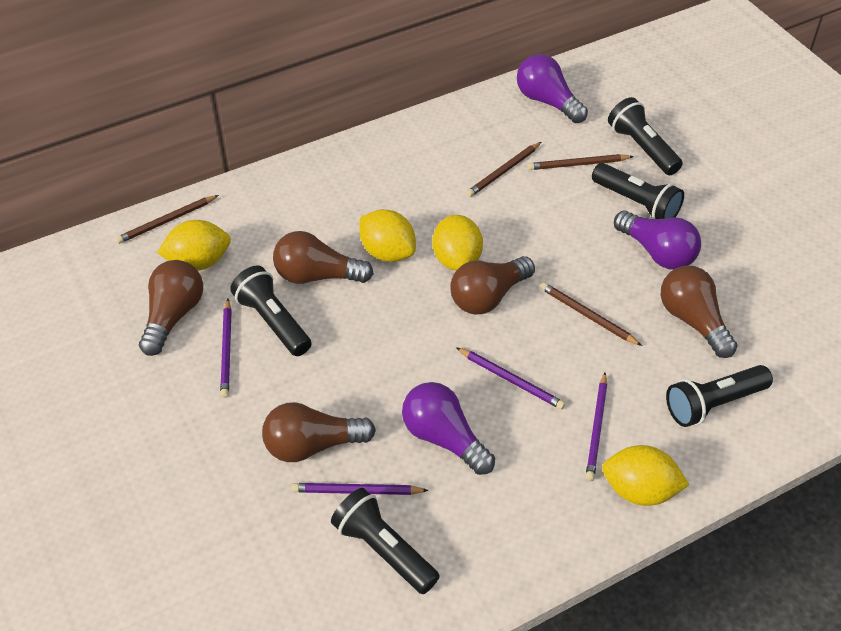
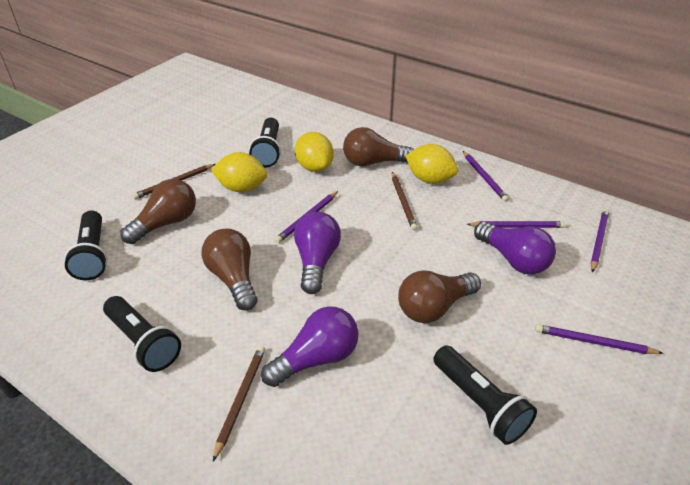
black flashlight: 5 -> 4
brown light bulb: 5 -> 4
brown pencil: 4 -> 3
purple pencil: 4 -> 5
yellow lemon: 4 -> 3

